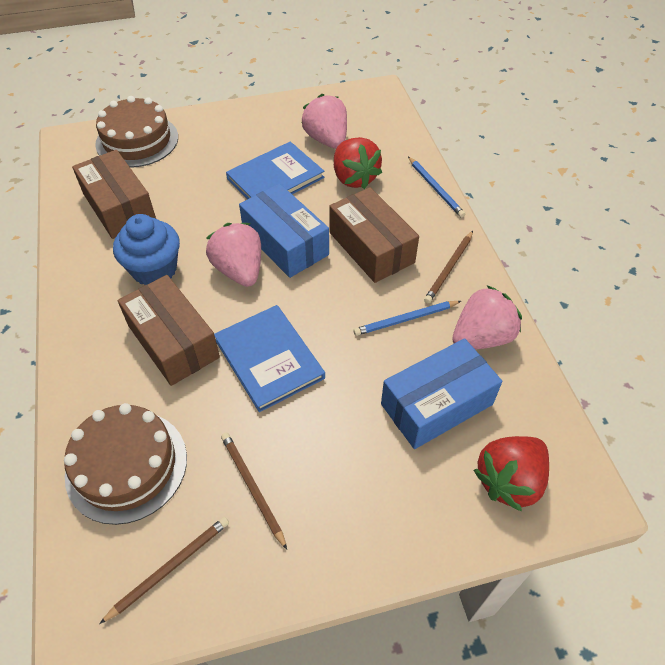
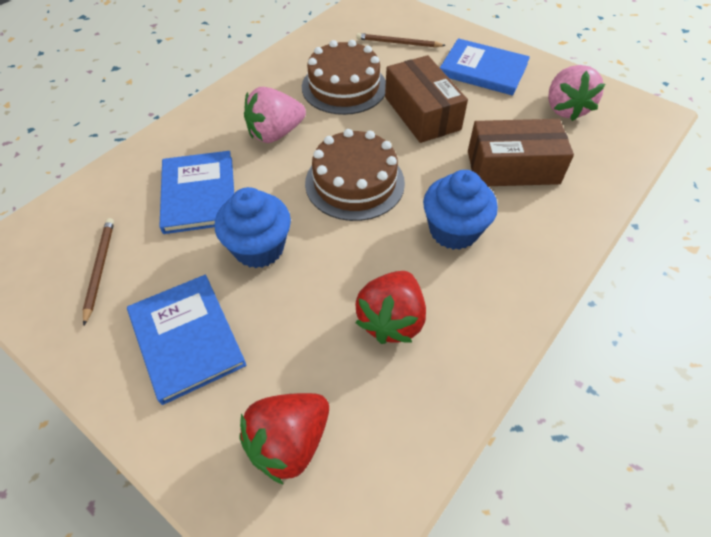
blue book: 2 -> 3
blue box: 2 -> 0
blue cupcake: 1 -> 2
blue pencil: 2 -> 0
brown box: 3 -> 2
brown pencil: 3 -> 2
pink strawberry: 3 -> 2

